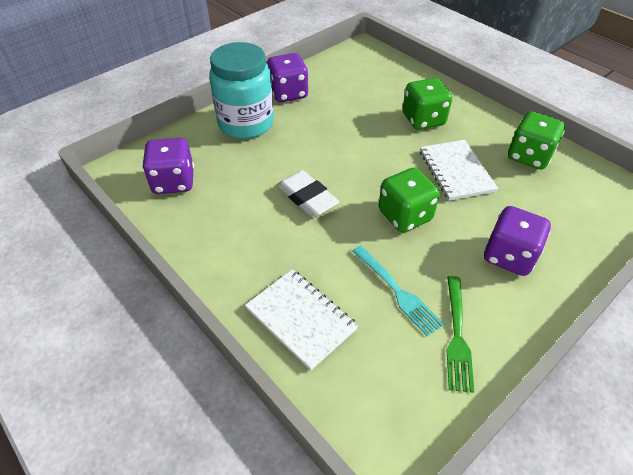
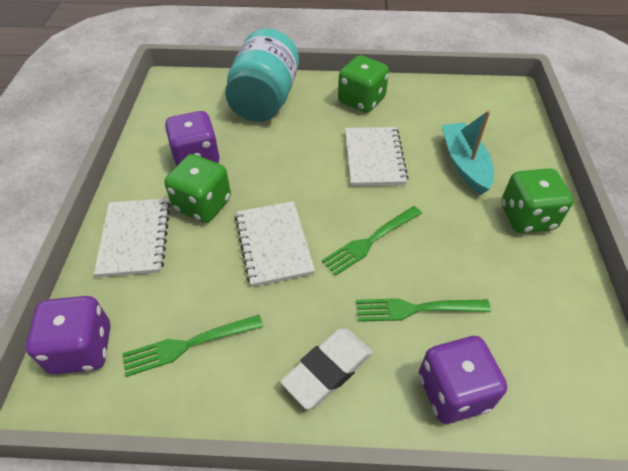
green fork: 1 -> 3
turquoise boat: 0 -> 1
turquoise fork: 1 -> 0
white notebook: 2 -> 3

